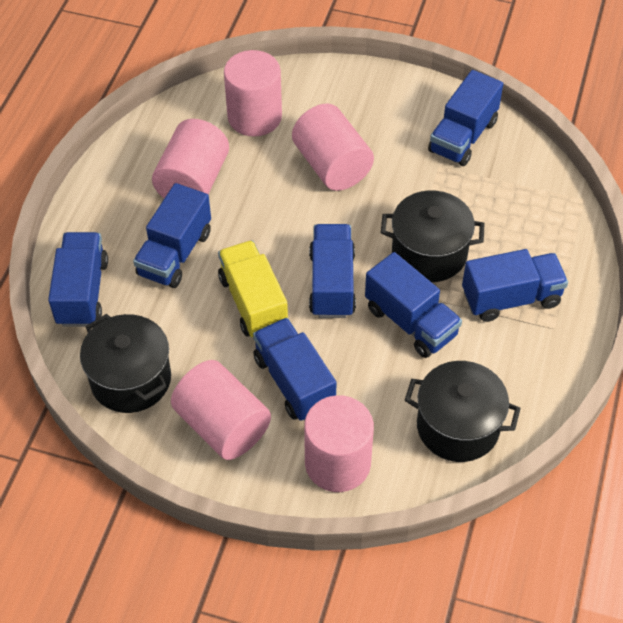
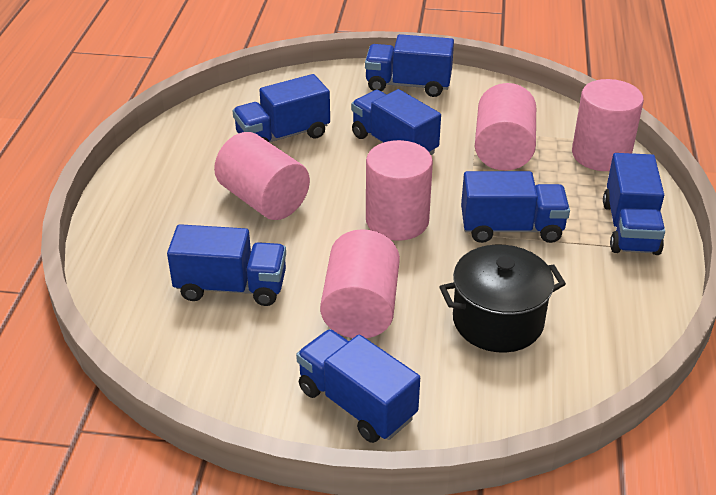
black pot: 3 -> 1
yellow truck: 1 -> 0

